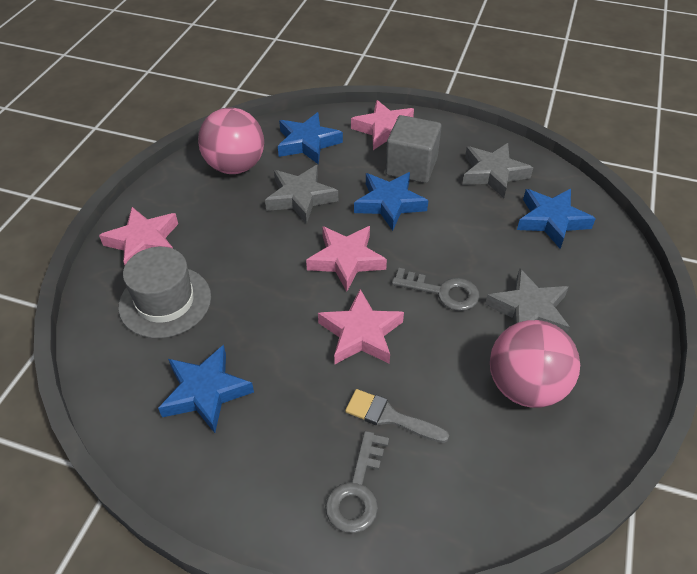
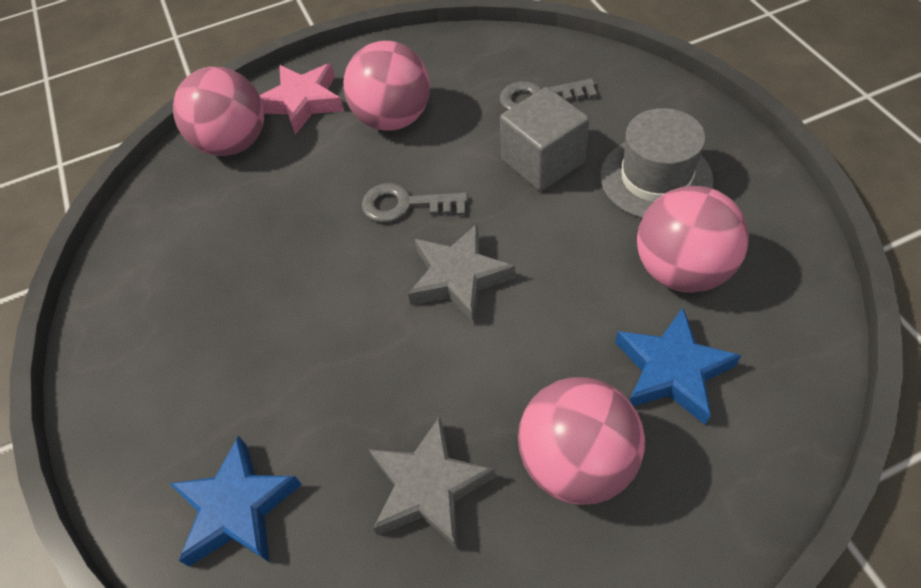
blue star: 4 -> 2
grey brush: 1 -> 0
grey star: 3 -> 2
pink ball: 2 -> 4
pink star: 4 -> 1

